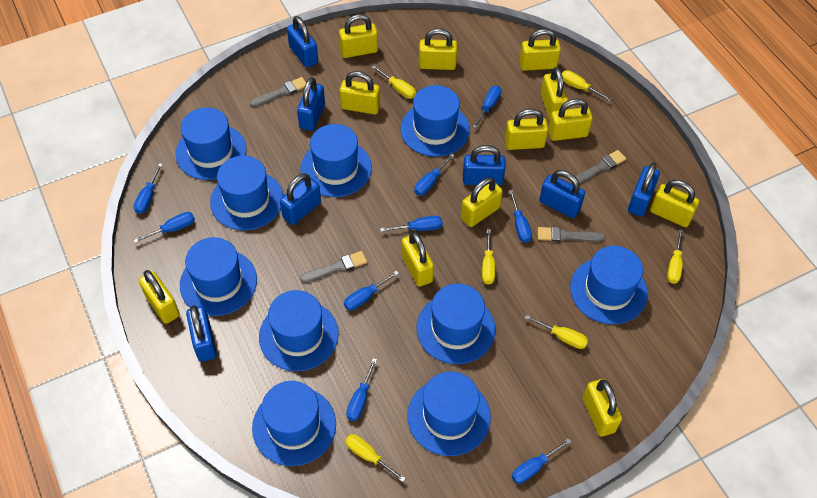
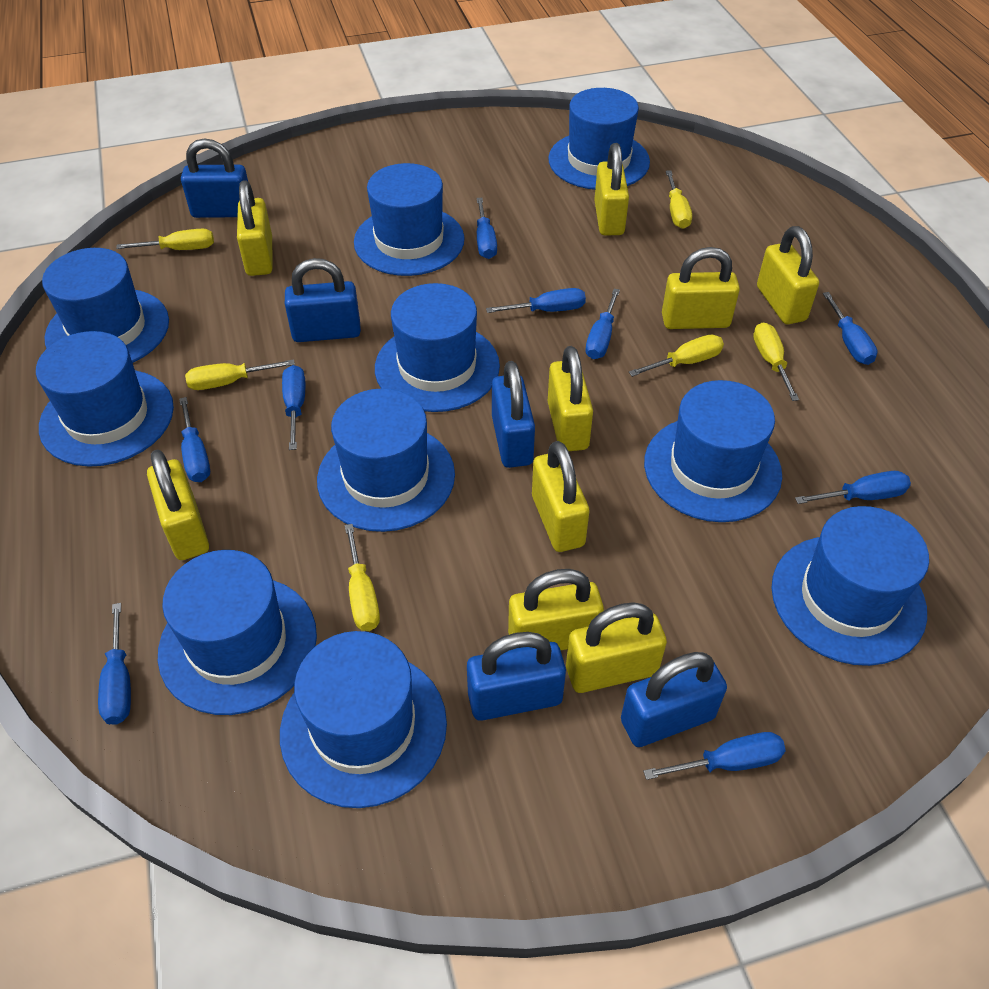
blue padlock: 7 -> 5
grey brush: 4 -> 0
yellow padlock: 12 -> 9

